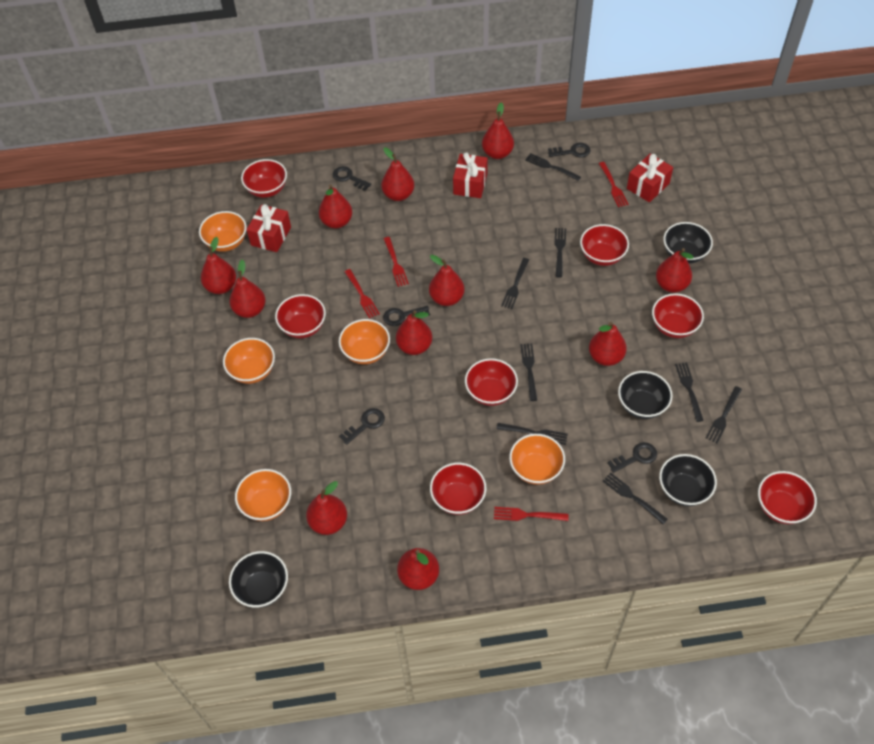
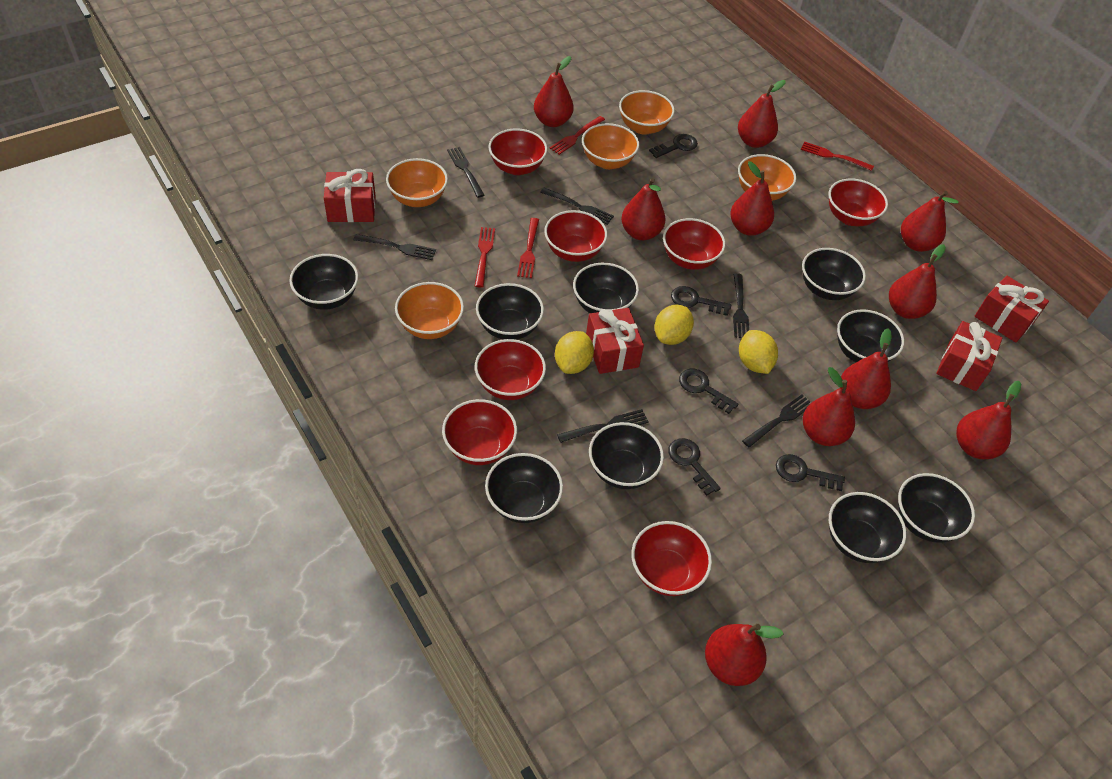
black bowl: 4 -> 9
black fork: 8 -> 6
red gift: 3 -> 4
red pear: 11 -> 10
yellow lemon: 0 -> 3

